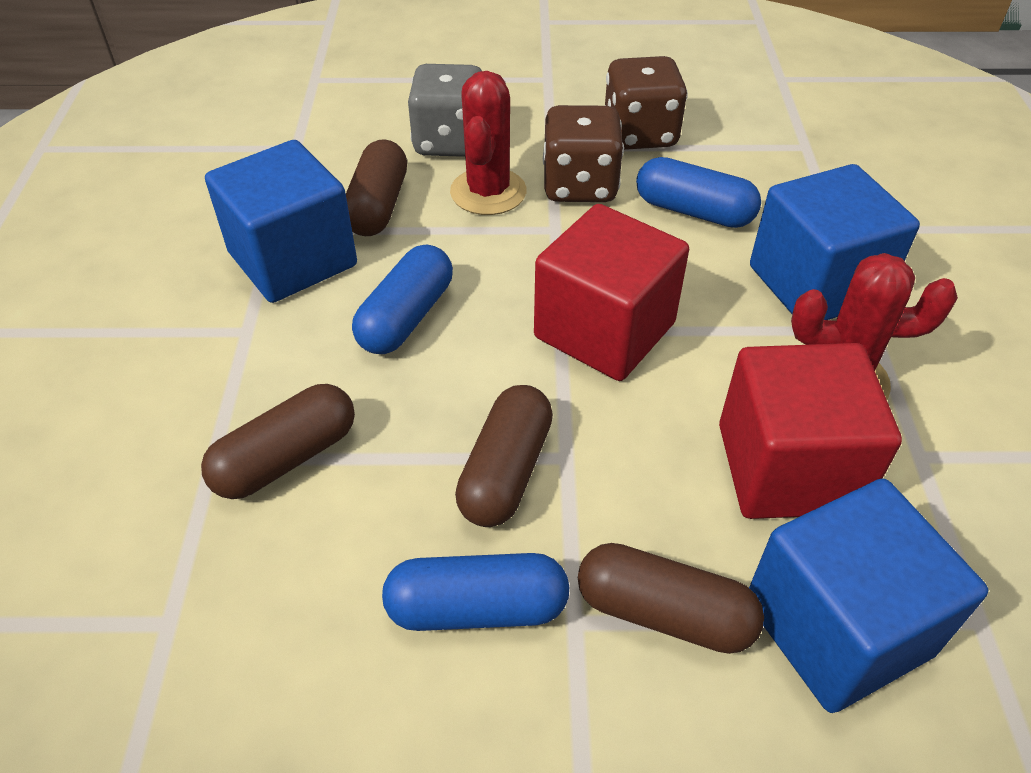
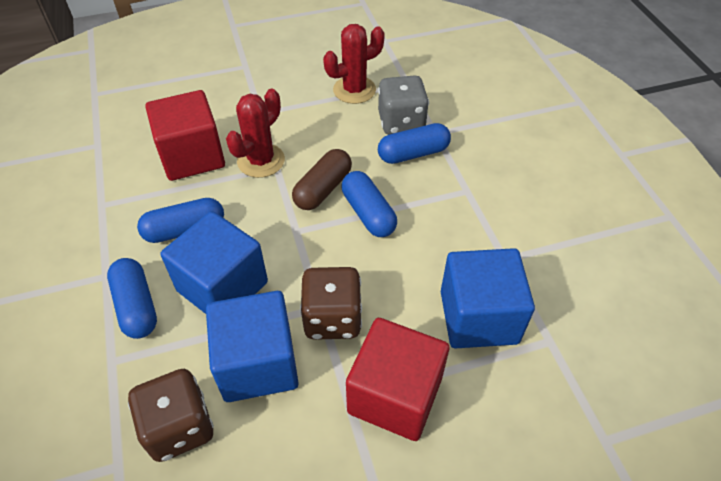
blue capsule: 3 -> 4
brown capsule: 4 -> 1

